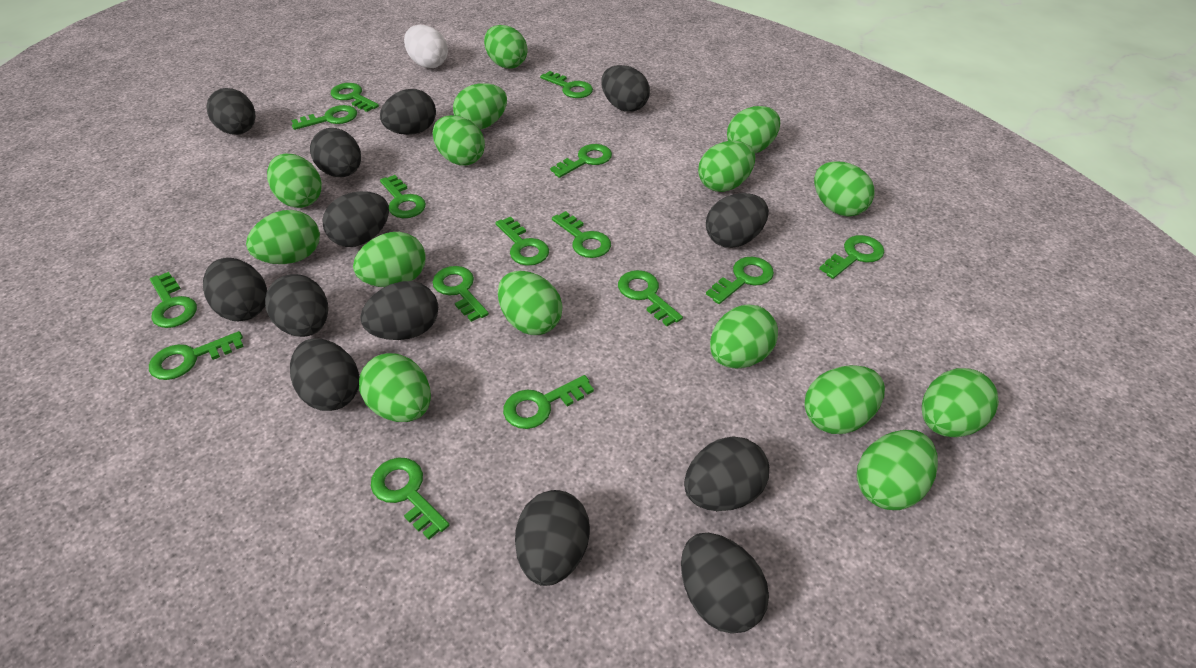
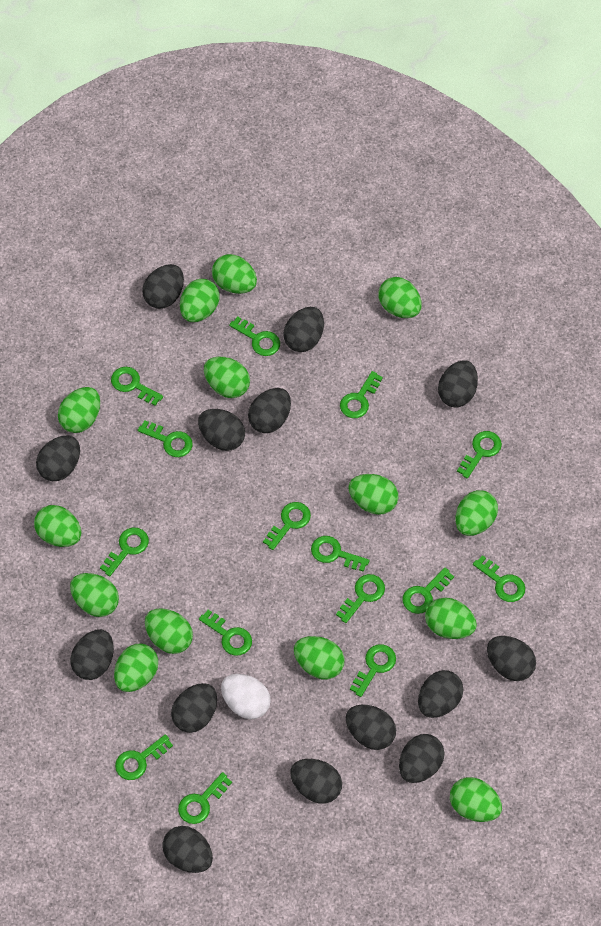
black egg: 13 -> 14
green egg: 15 -> 14

